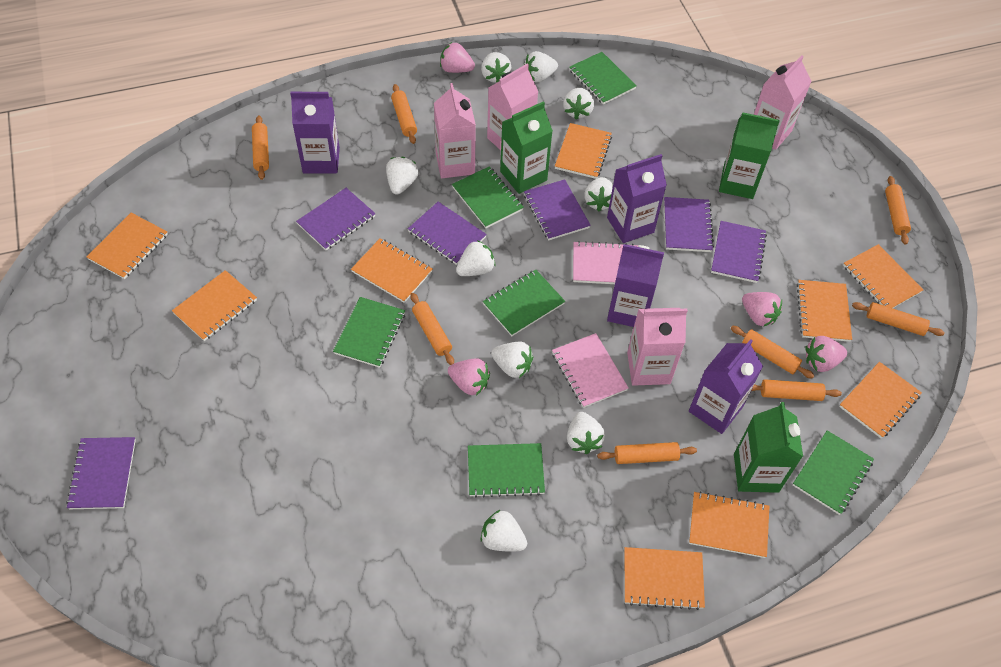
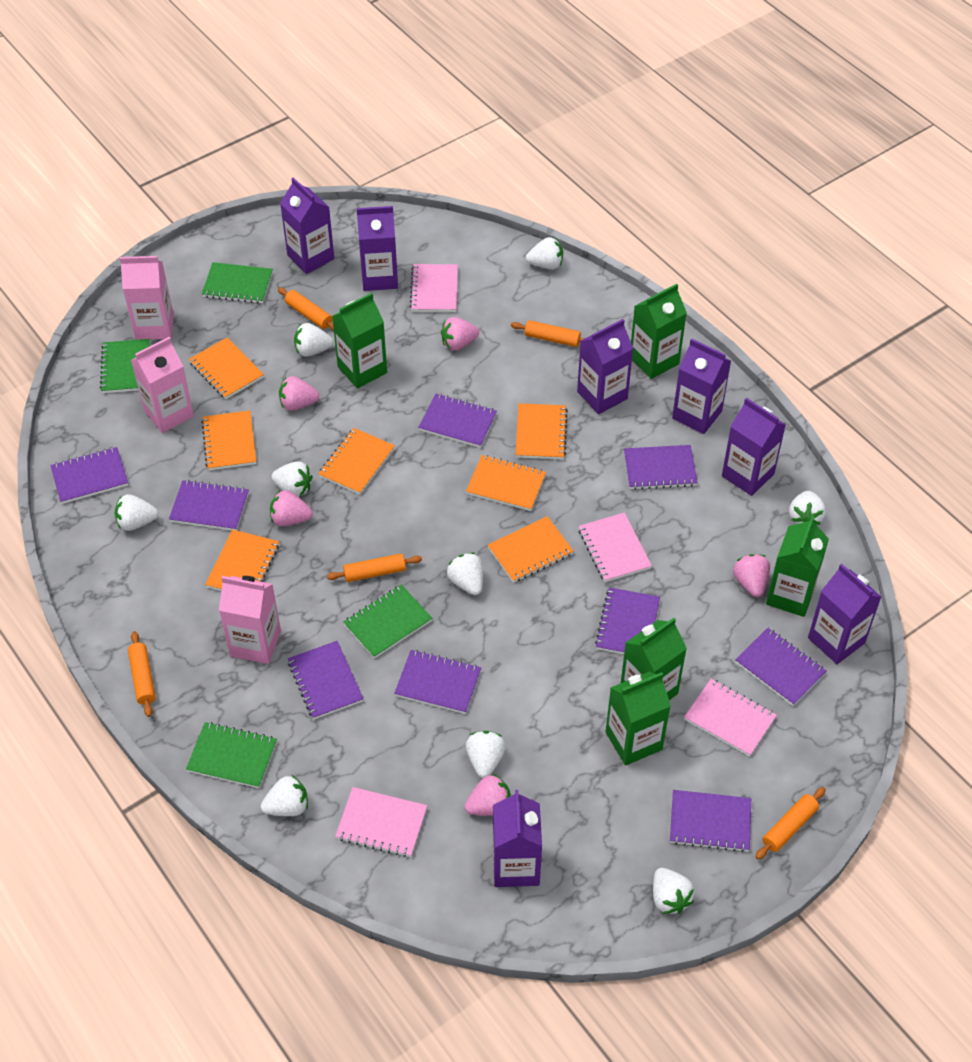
green carton: 3 -> 5
green notebook: 6 -> 4
orange notebook: 9 -> 7
orange rolling pin: 8 -> 5
pink carton: 4 -> 3
pink notebook: 2 -> 4
pink strawberry: 4 -> 5
purple carton: 4 -> 7
purple notebook: 6 -> 9

